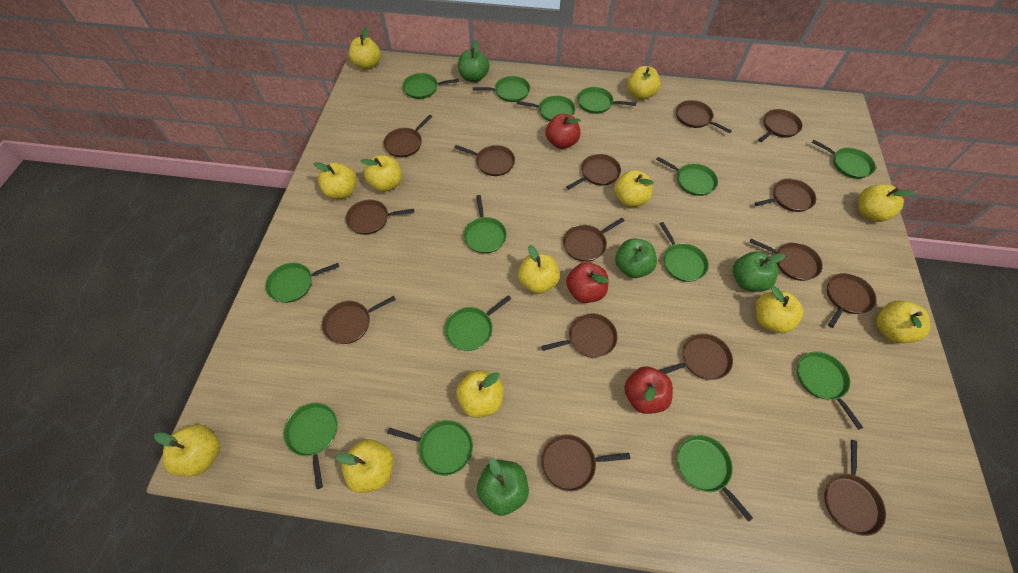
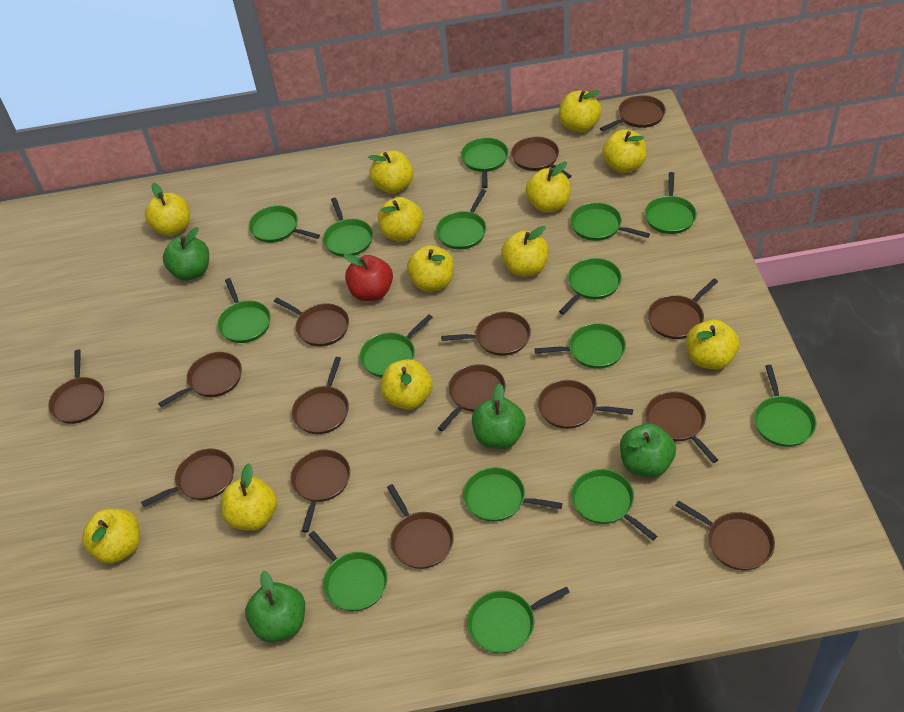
green pan: 14 -> 15
red apple: 3 -> 1

